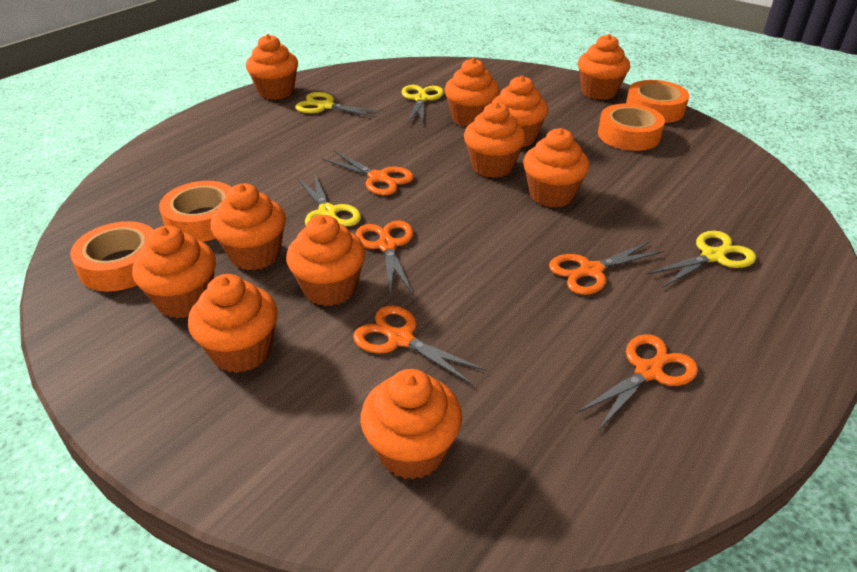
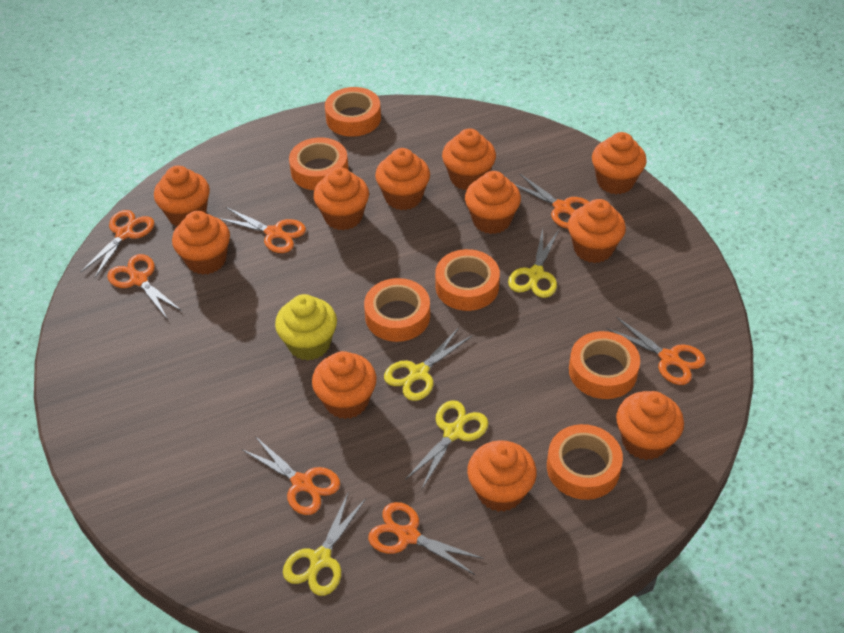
orange scissors: 5 -> 7
orange tape: 4 -> 6
yellow cupcake: 0 -> 1

